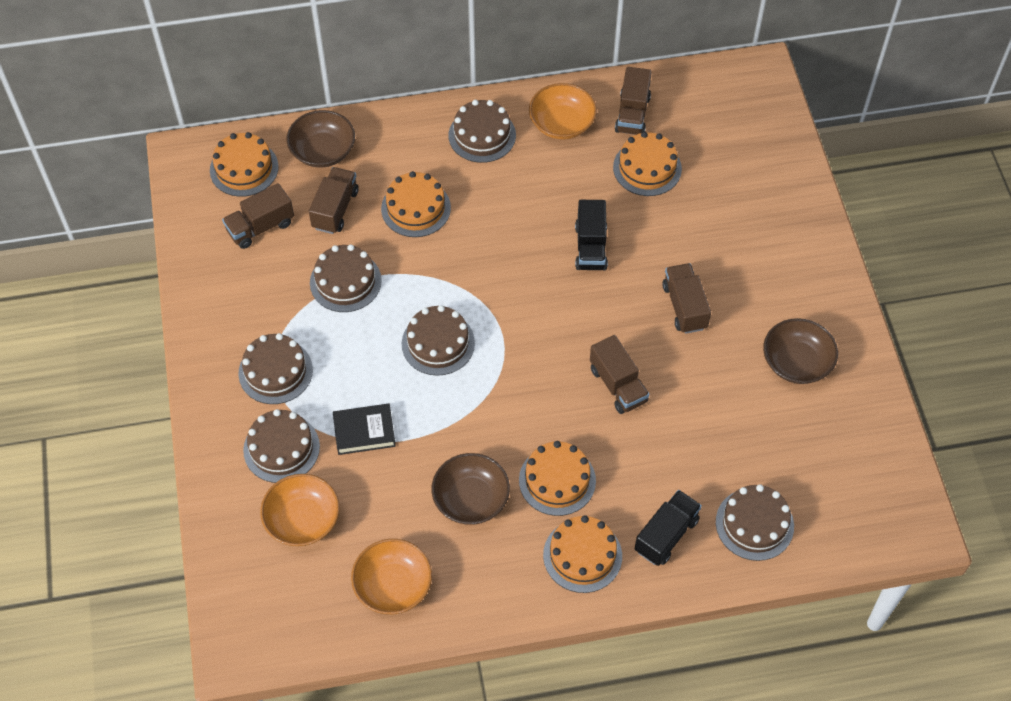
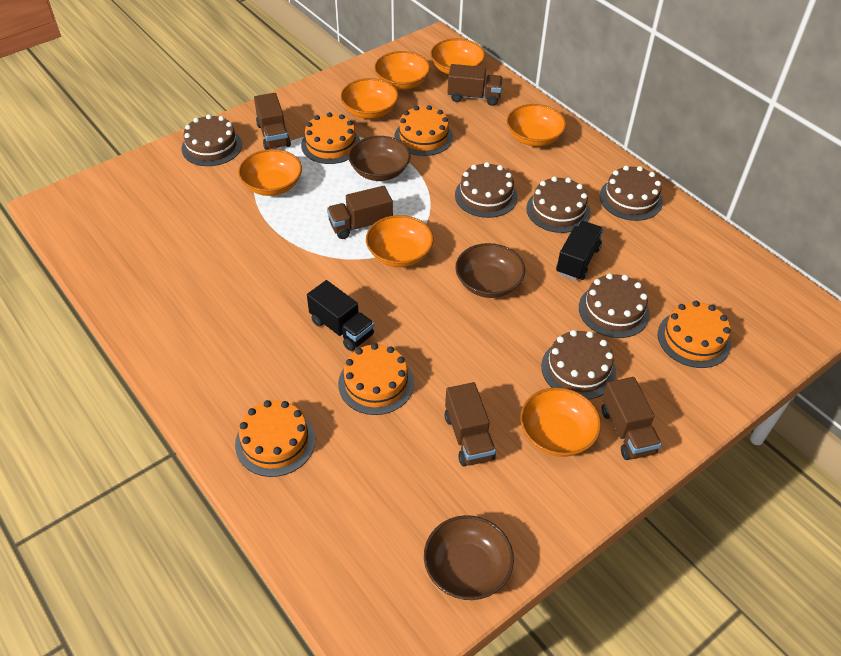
black book: 1 -> 0
orange bowl: 3 -> 7

